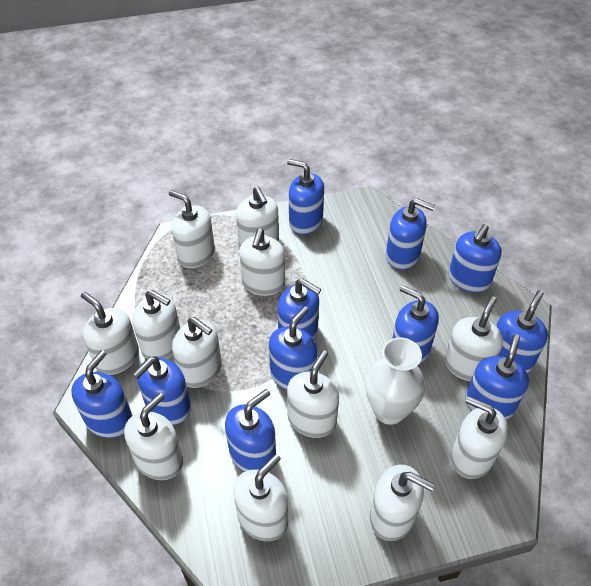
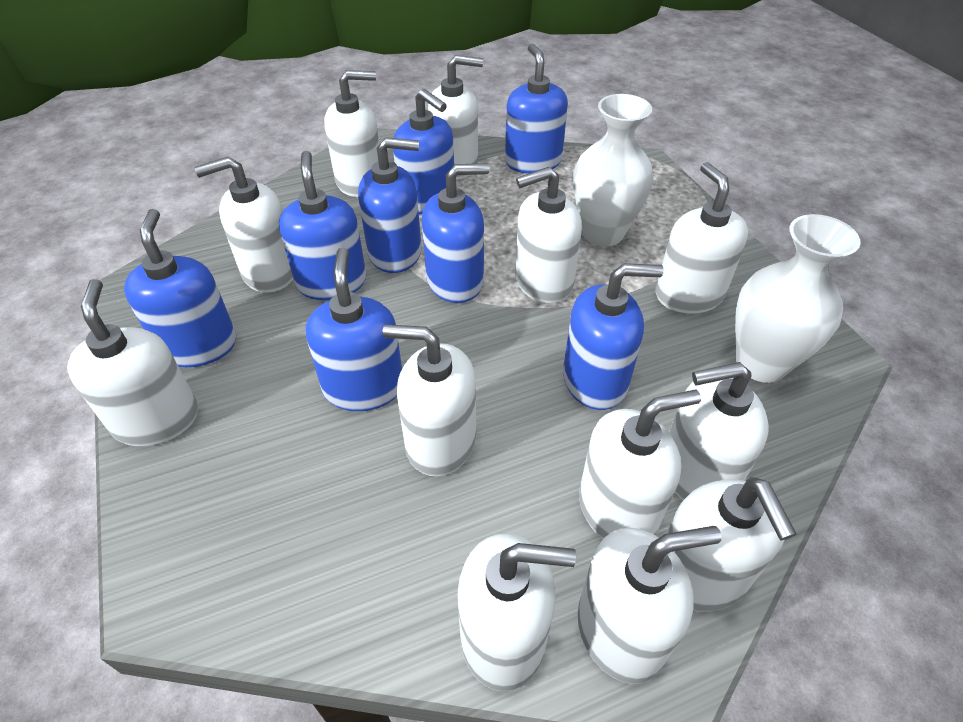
blue soap dispenser: 11 -> 8
white vase: 1 -> 2

